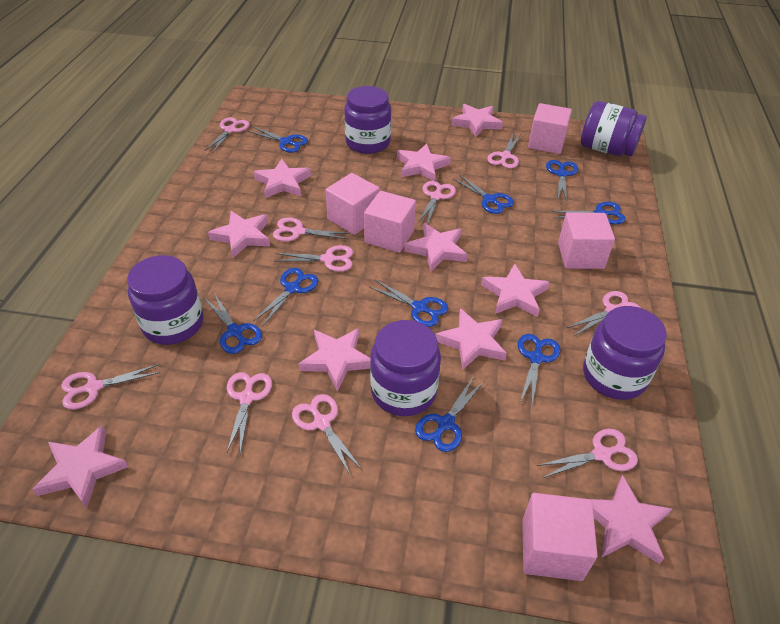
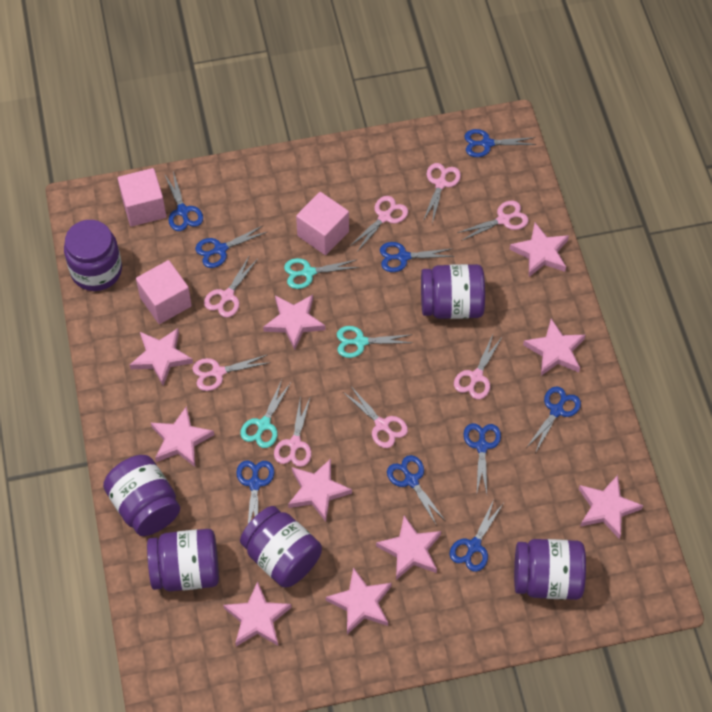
pink cube: 5 -> 3
pink scissors: 10 -> 8
purple jar: 5 -> 6
turquoise scissors: 0 -> 3

